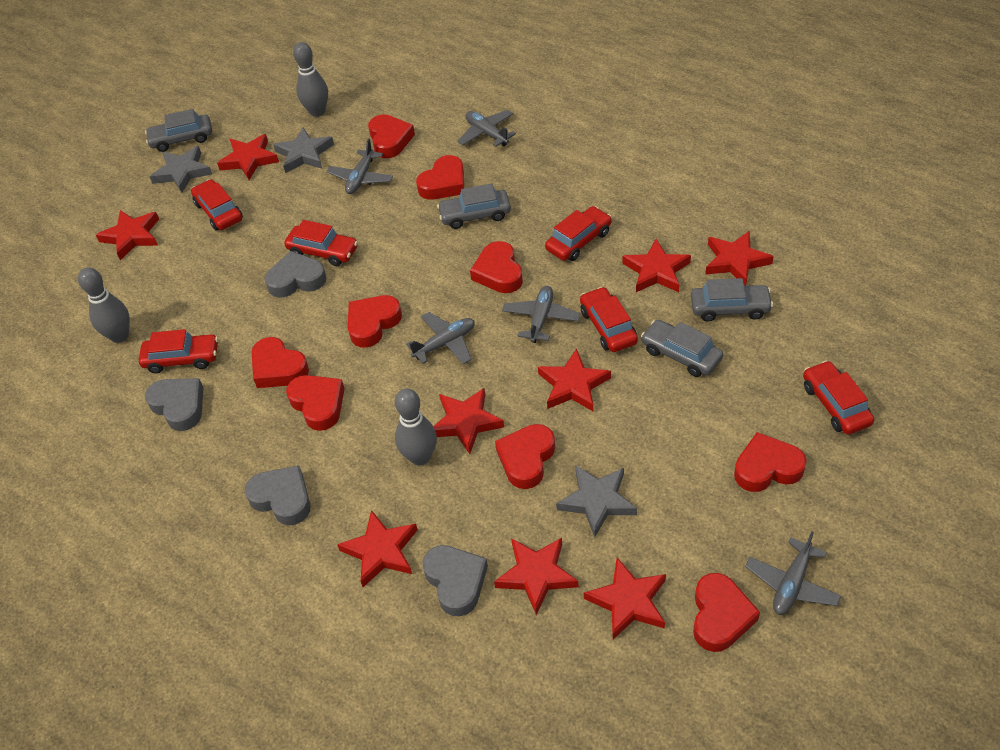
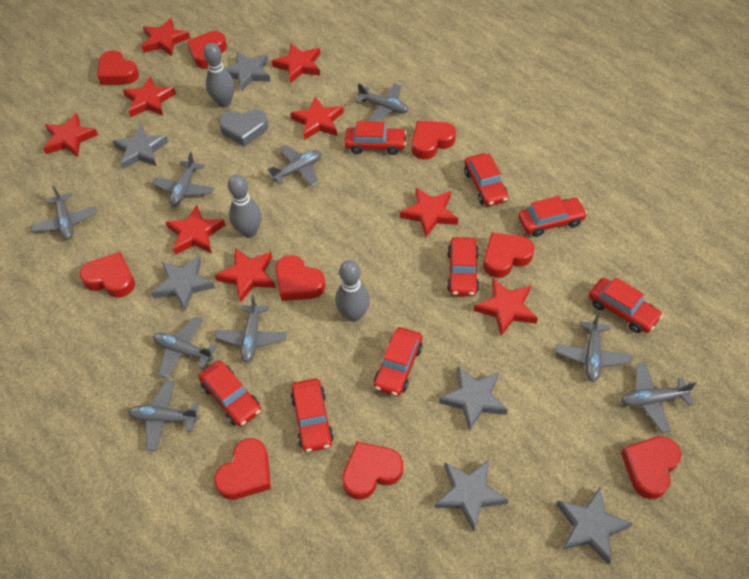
grey car: 4 -> 0
grey heart: 4 -> 1
grey plane: 5 -> 9
grey star: 3 -> 6
red car: 6 -> 8

